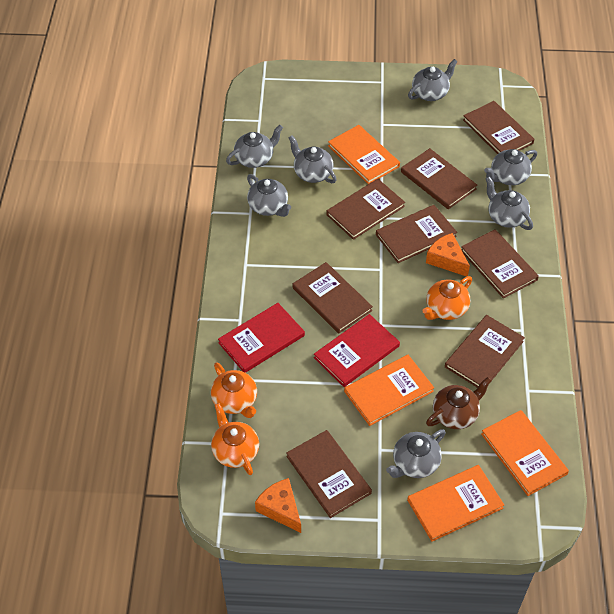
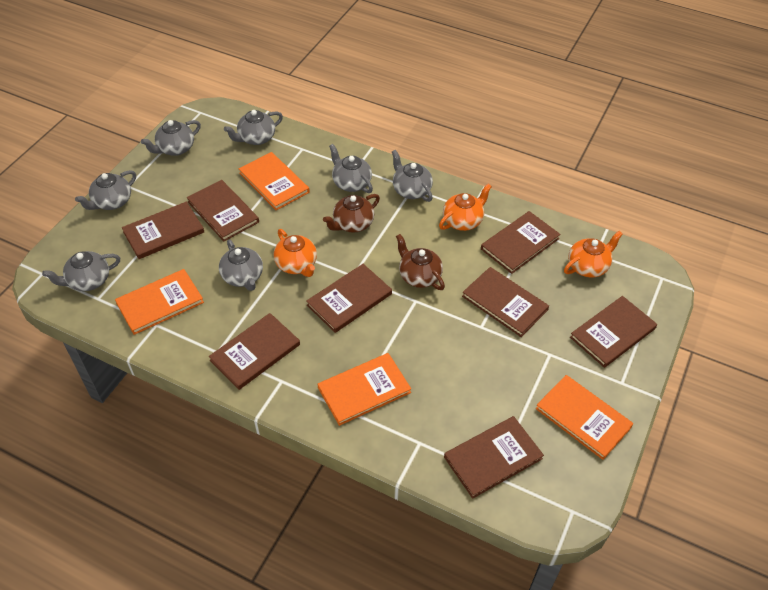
brown teapot: 1 -> 2
orange cheese: 2 -> 0
red book: 2 -> 0

